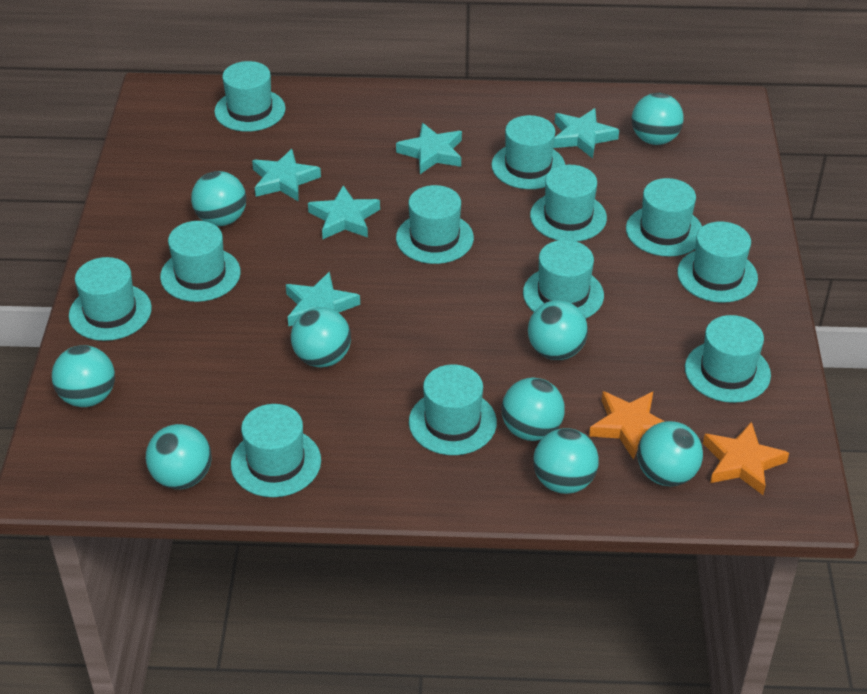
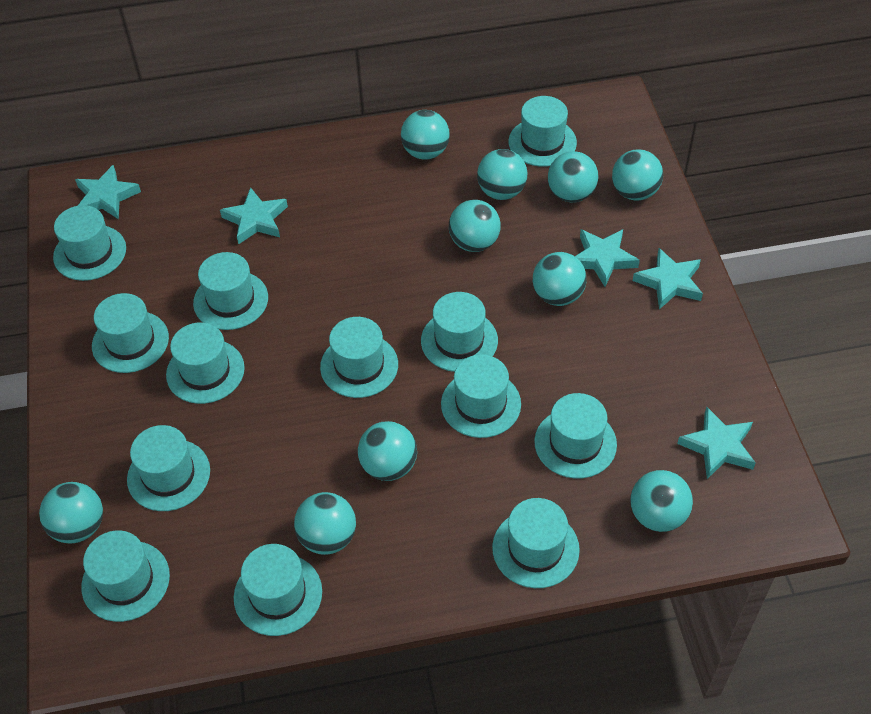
orange star: 2 -> 0
turquoise ball: 9 -> 10
turquoise hat: 12 -> 13

